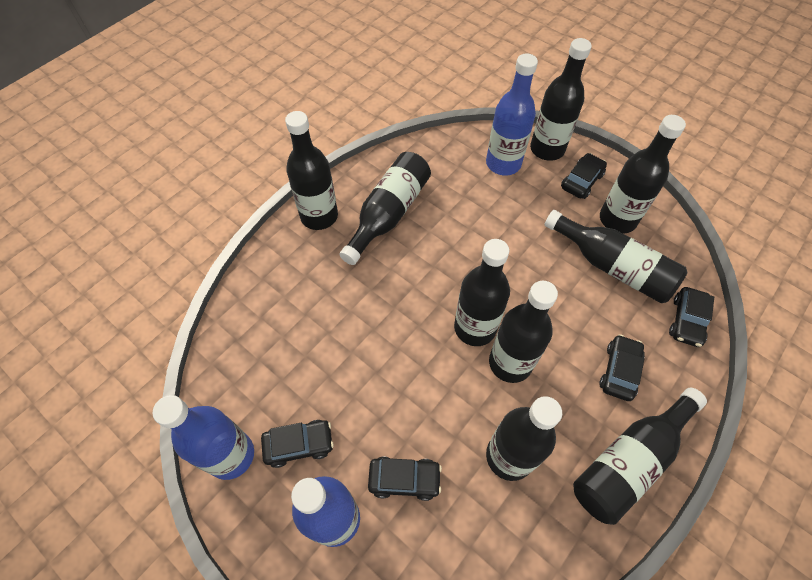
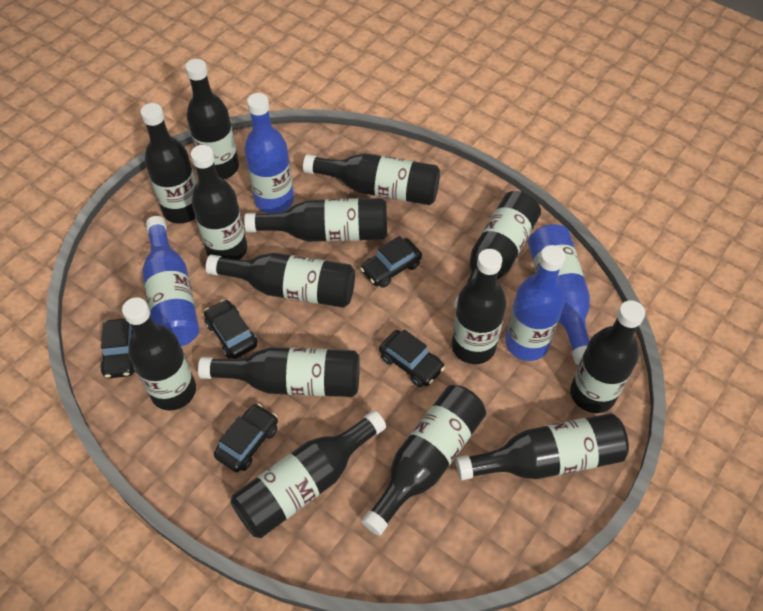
black bottle: 9 -> 14
blue bottle: 3 -> 4

